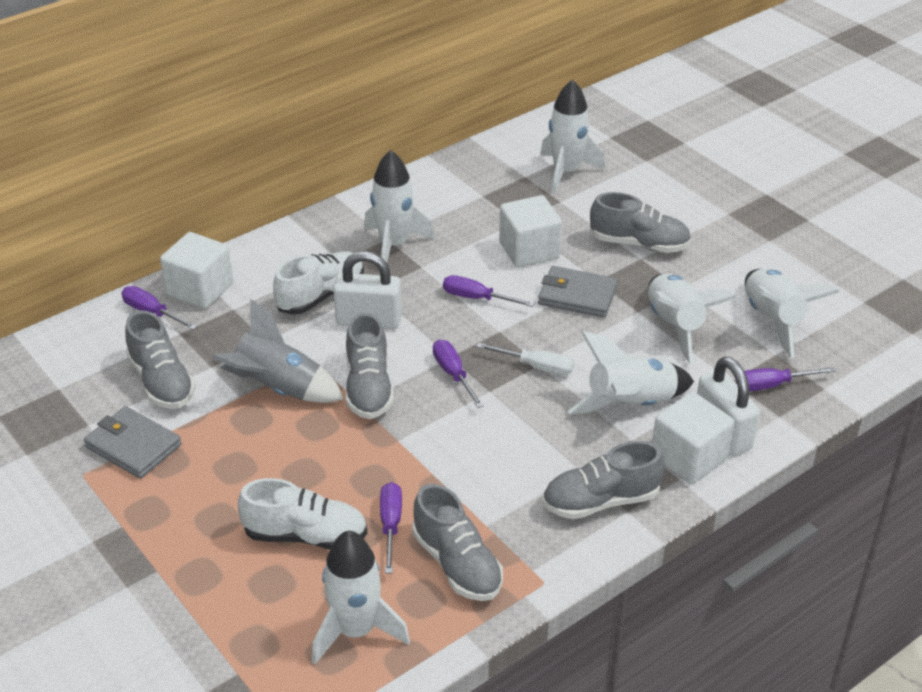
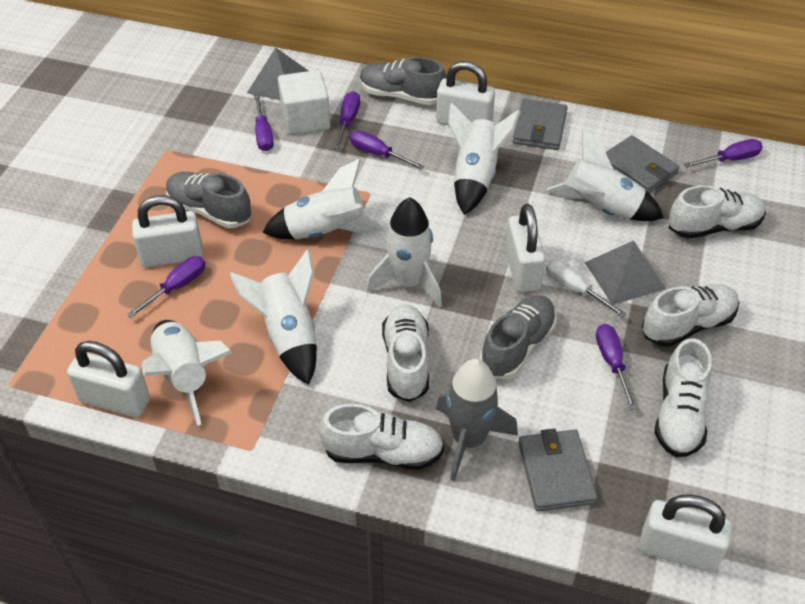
grey pyramid: 0 -> 2
grey shoe: 5 -> 3
grey wallet: 2 -> 3
purple screwdriver: 5 -> 6
white cube: 3 -> 1
white padlock: 2 -> 5
white shoe: 2 -> 5

